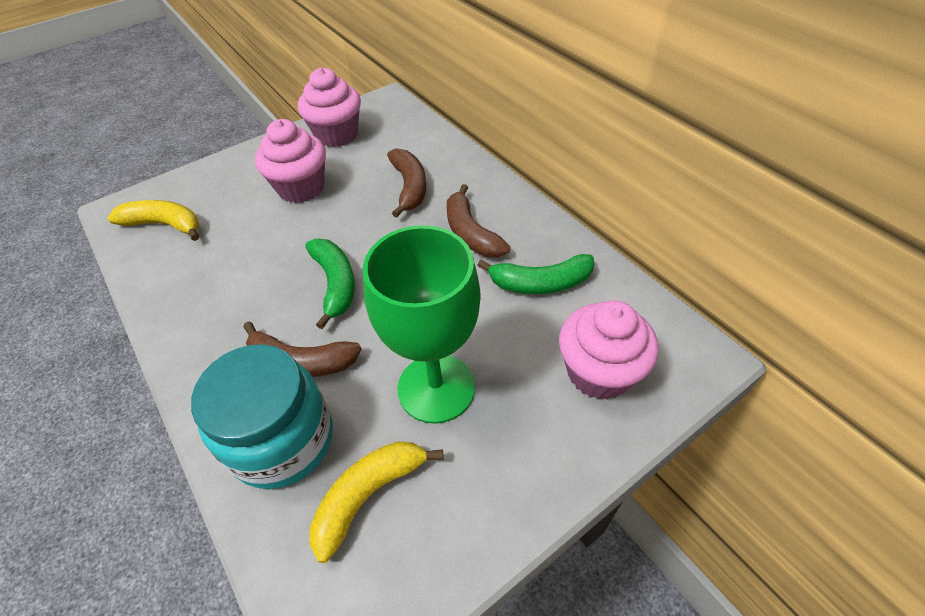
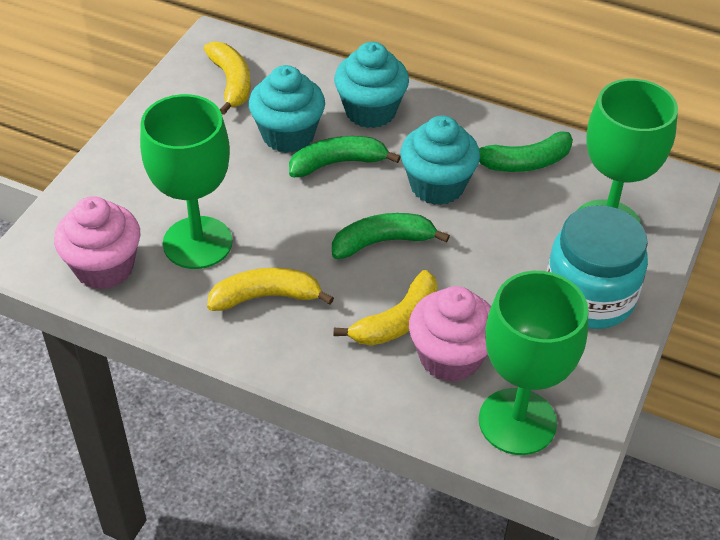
brown banana: 3 -> 0
green banana: 2 -> 3
green goblet: 1 -> 3
pink cupcake: 3 -> 2
turquoise cupcake: 0 -> 3
yellow banana: 2 -> 3

